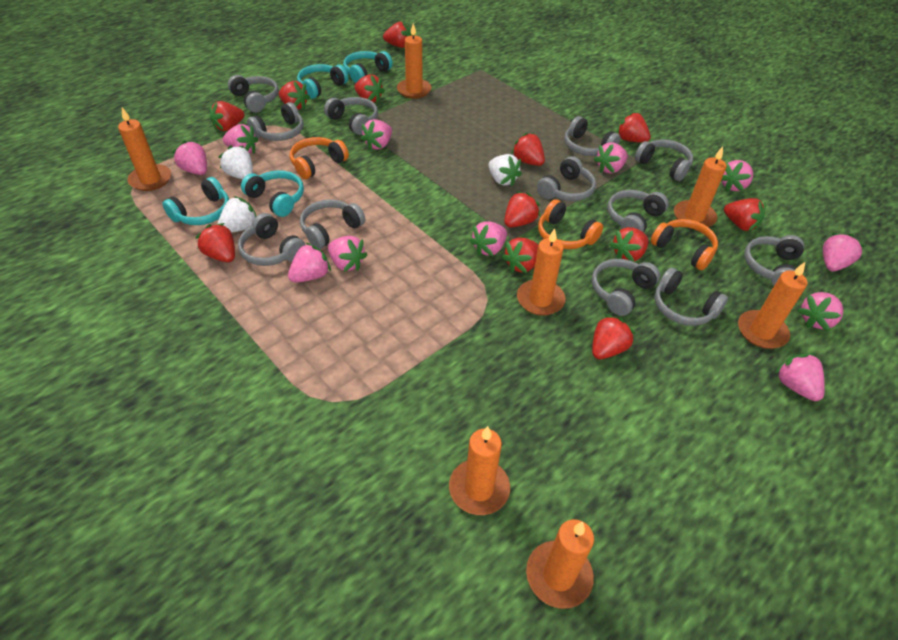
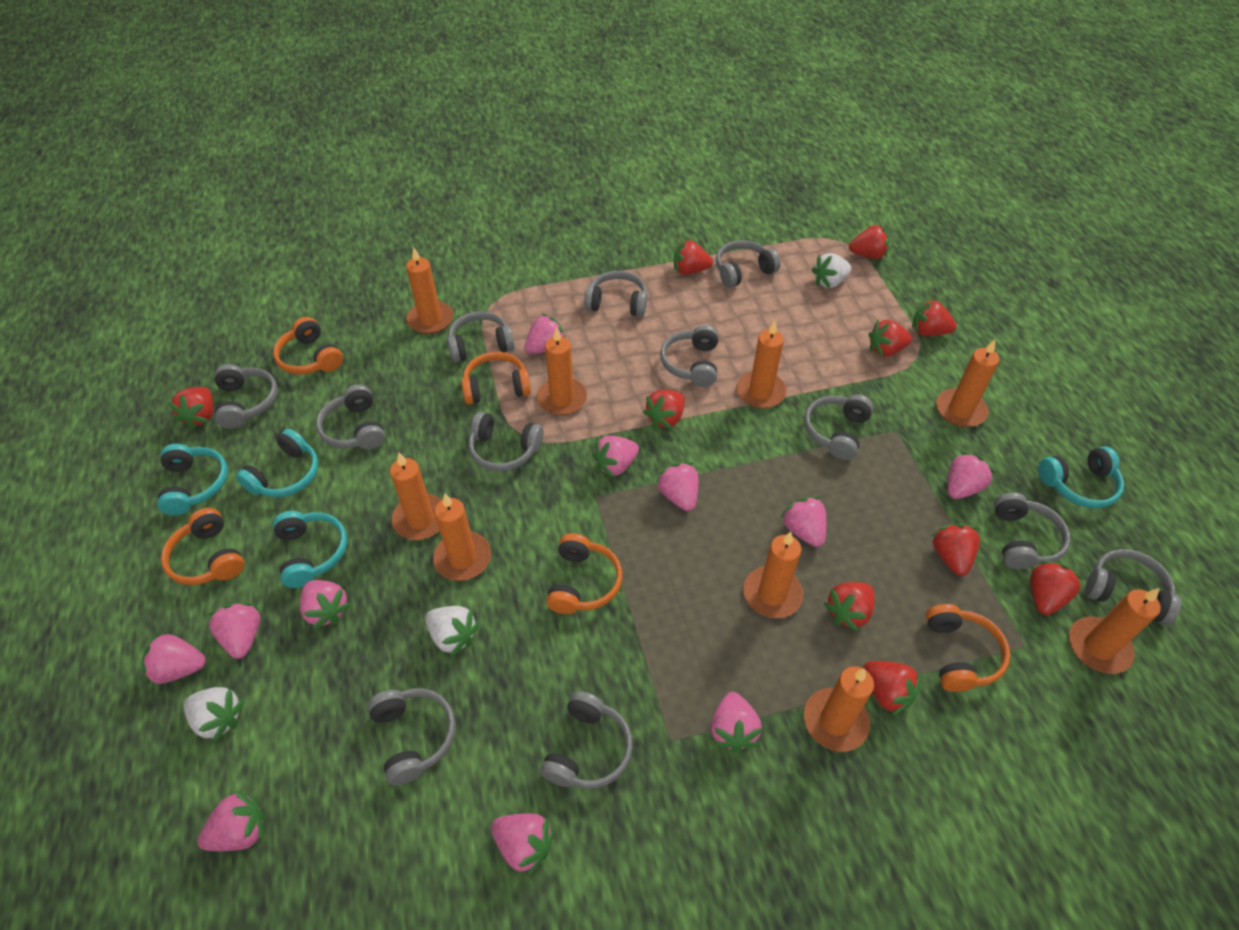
orange candle: 7 -> 9
orange headphones: 3 -> 5
red strawberry: 12 -> 10

